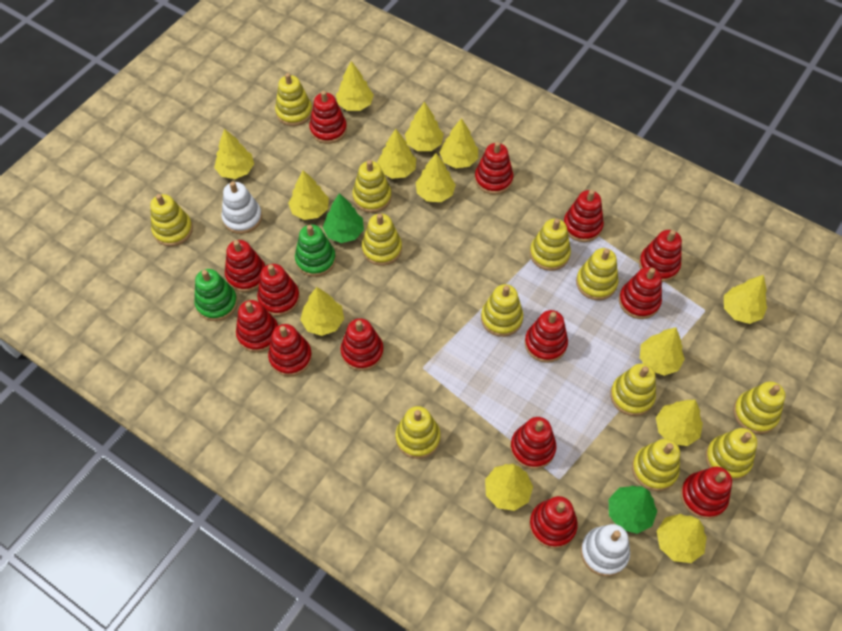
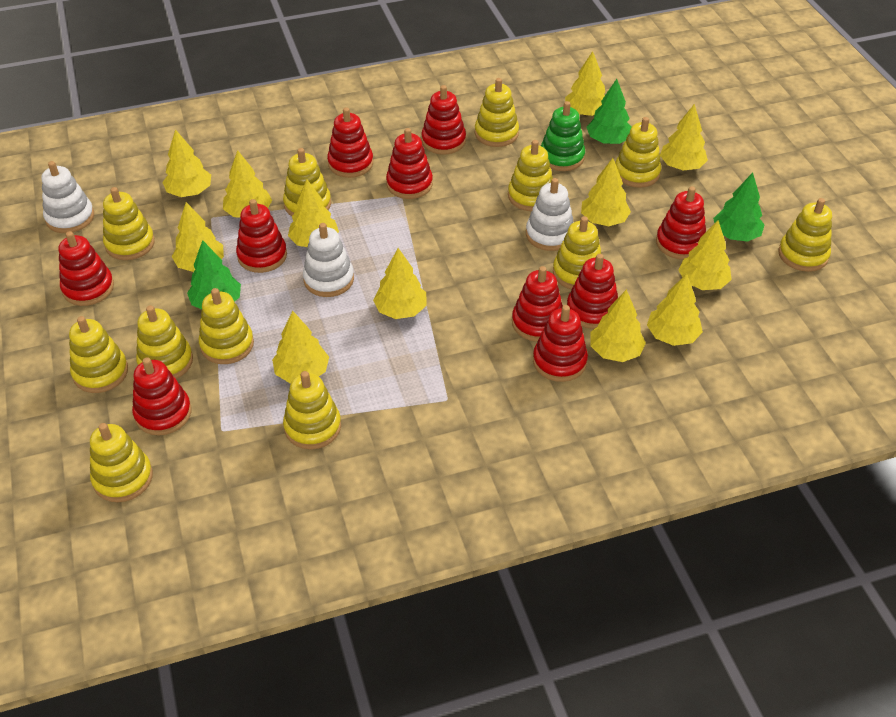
green stacking toy: 2 -> 1
green tree: 2 -> 3
red stacking toy: 14 -> 10
white stacking toy: 2 -> 3
yellow tree: 13 -> 12

